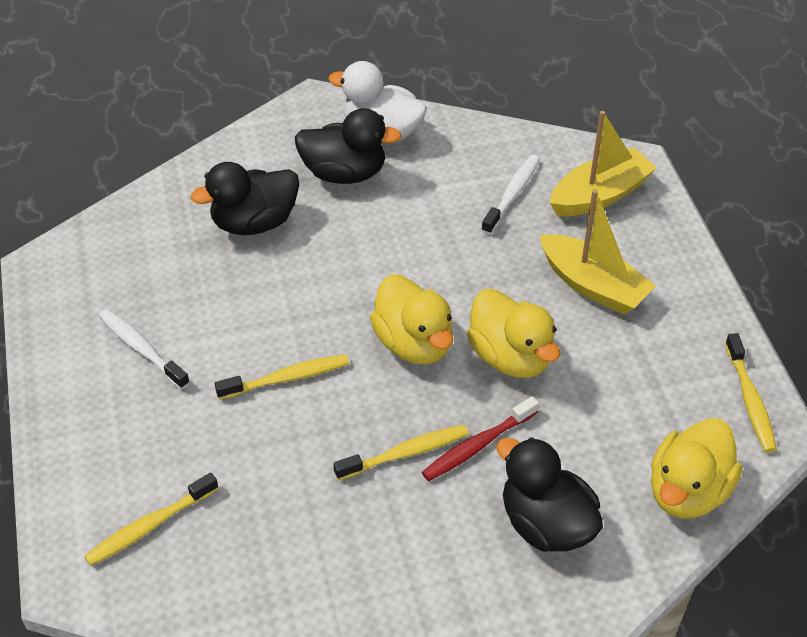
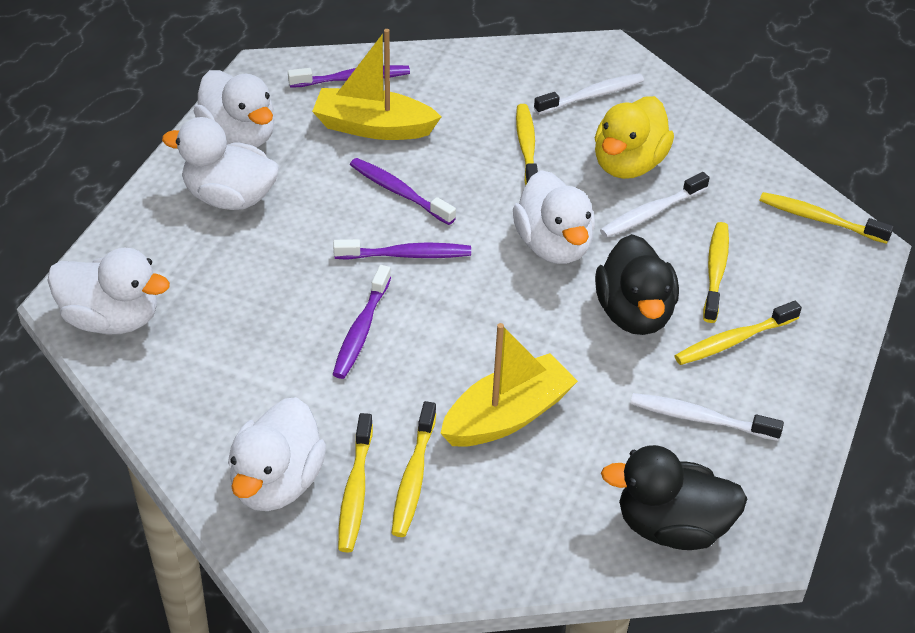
black duck: 3 -> 2
purple toothbrush: 0 -> 4
red toothbrush: 1 -> 0
white duck: 1 -> 5
white toothbrush: 2 -> 3
yellow duck: 3 -> 1
yellow toothbrush: 4 -> 6

